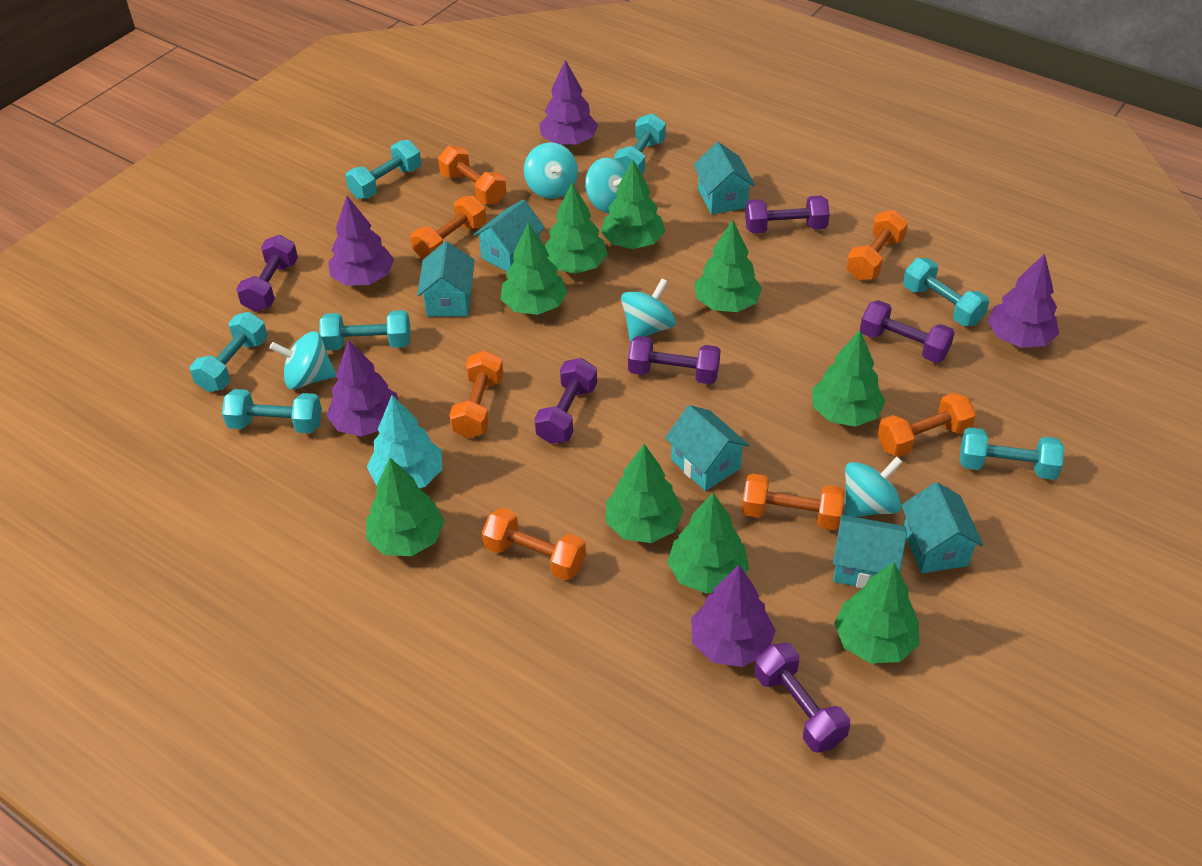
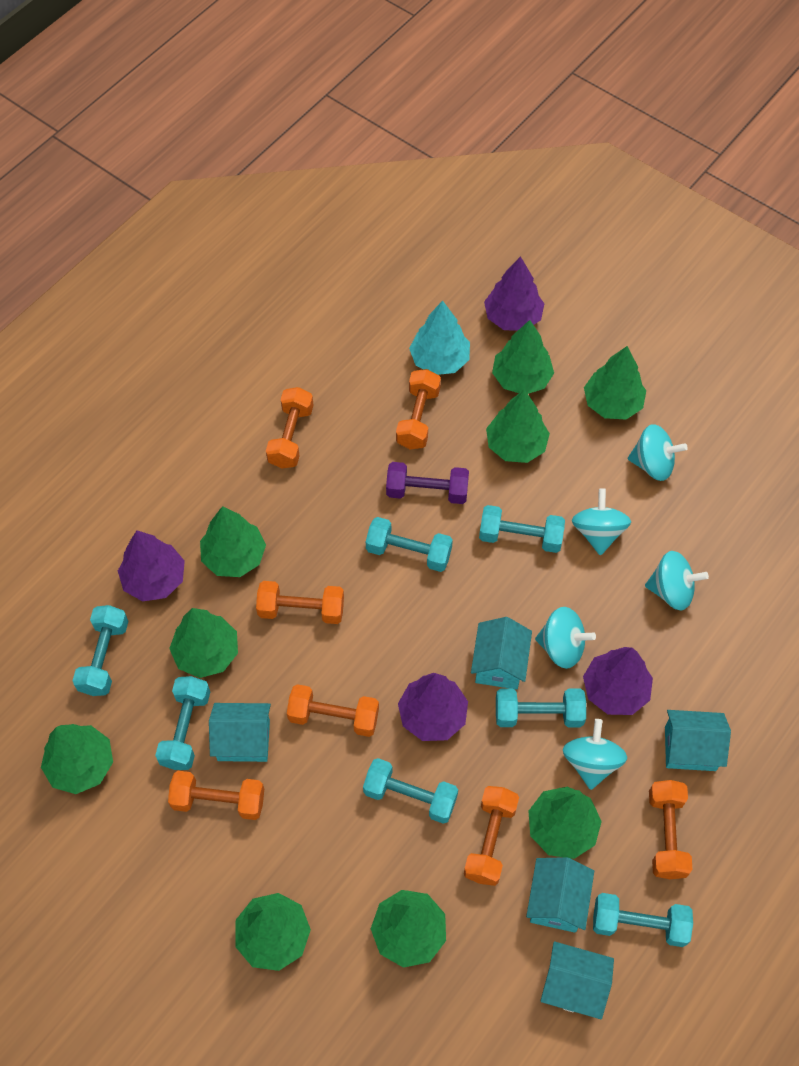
purple dumbbell: 6 -> 1
purple tree: 5 -> 4
turquoise house: 6 -> 5

